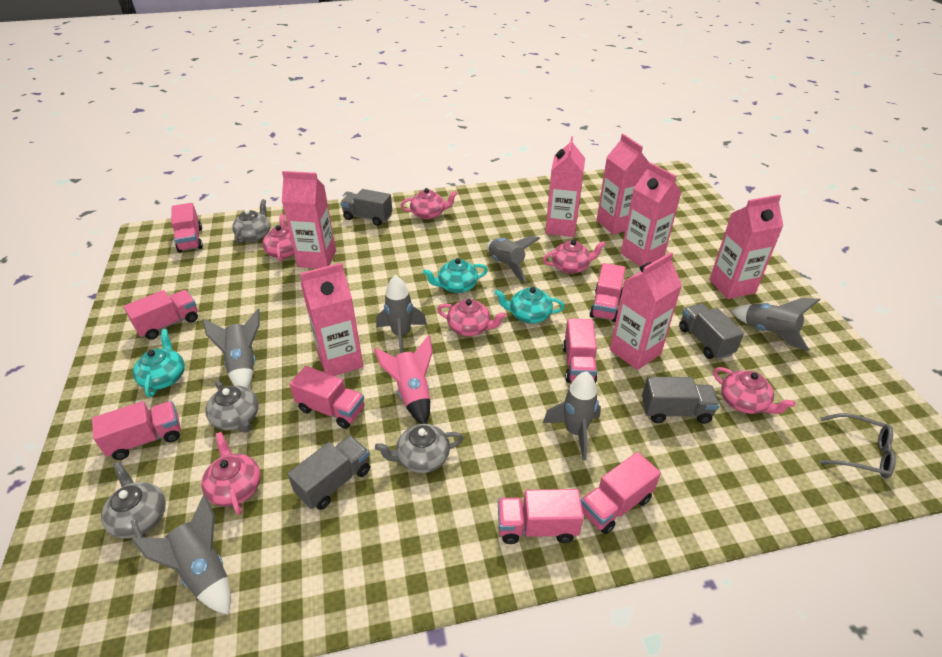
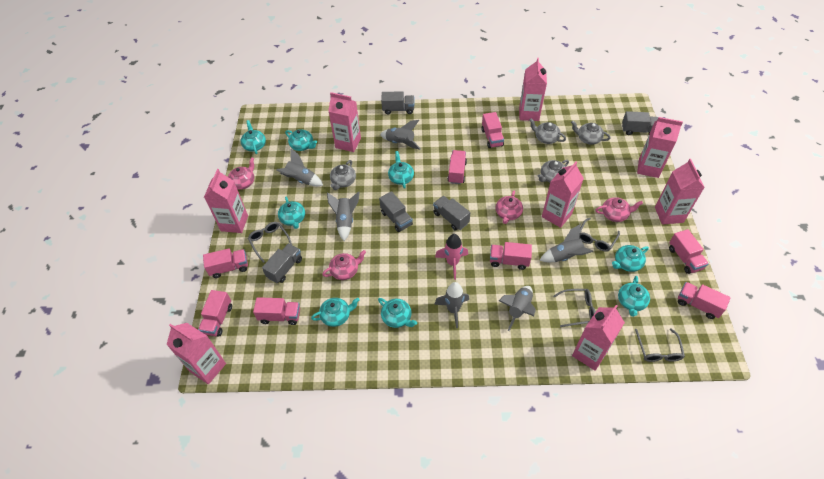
grey glasses: 1 -> 4
grey truck: 4 -> 5
pink carton: 7 -> 8
pink teapot: 6 -> 4
turquoise teapot: 3 -> 8

